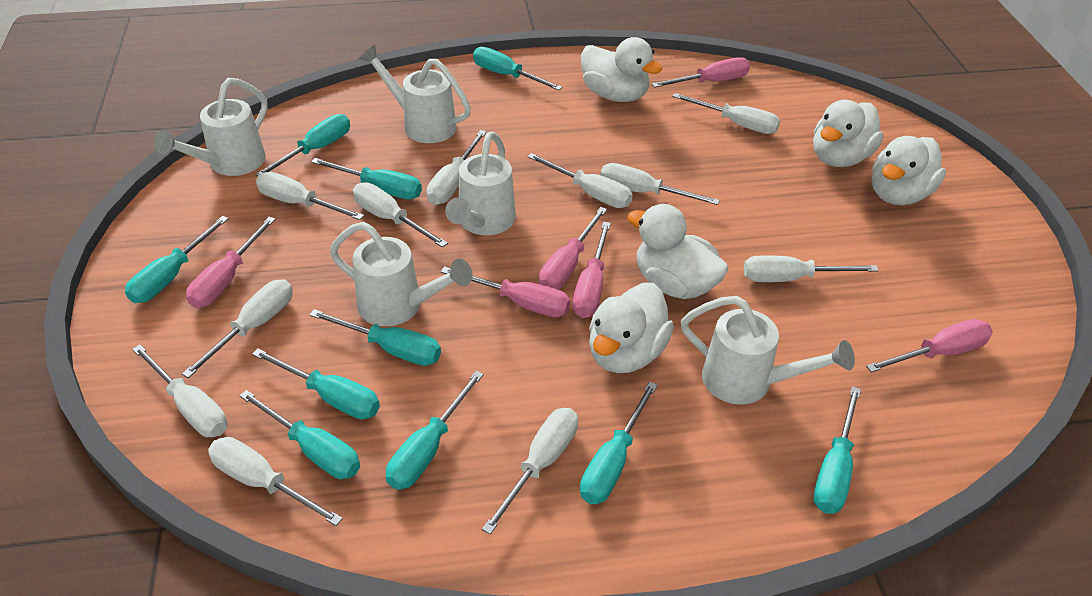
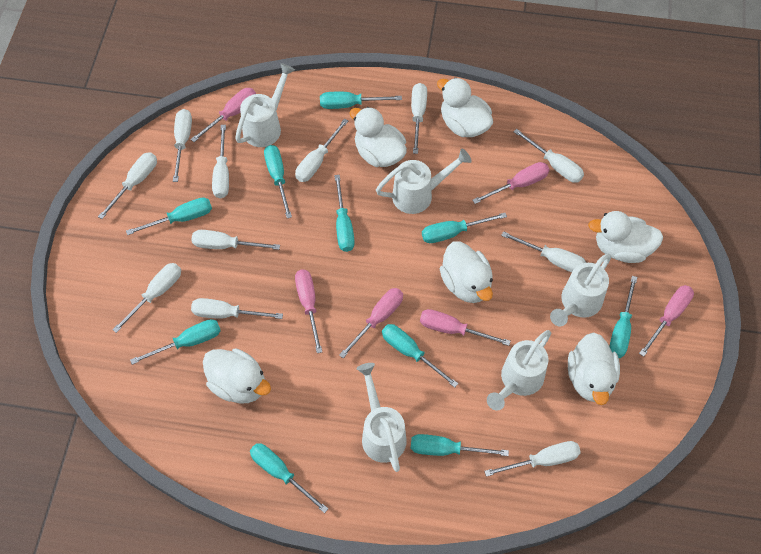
white duck: 5 -> 6

